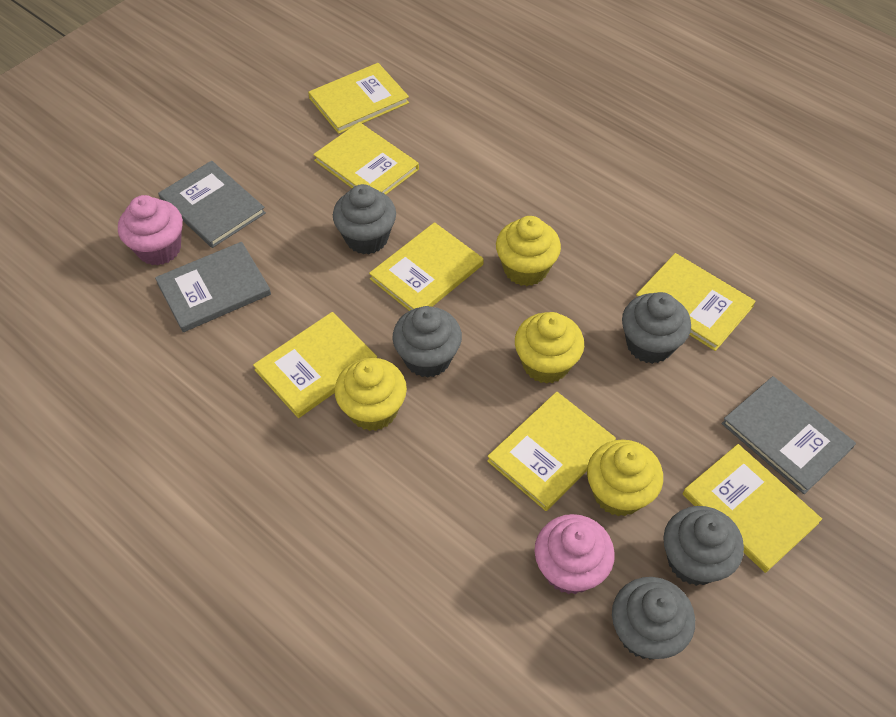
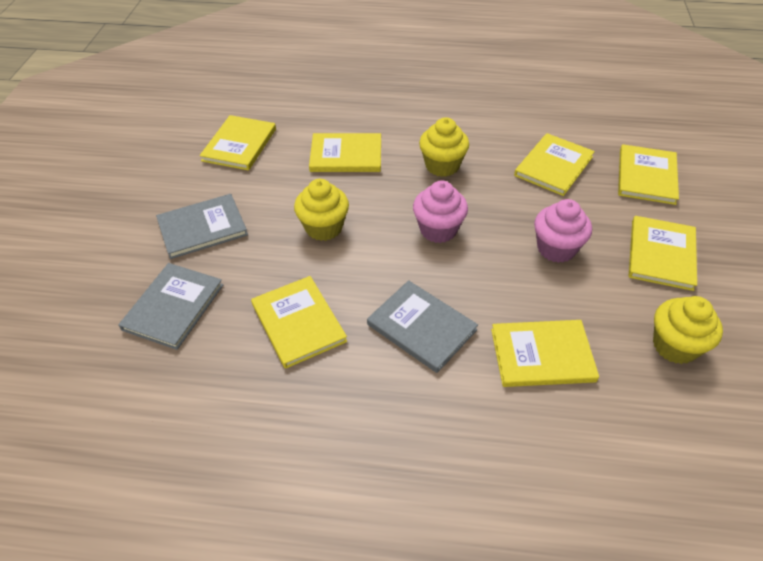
grey cupcake: 5 -> 0
yellow cupcake: 4 -> 3

